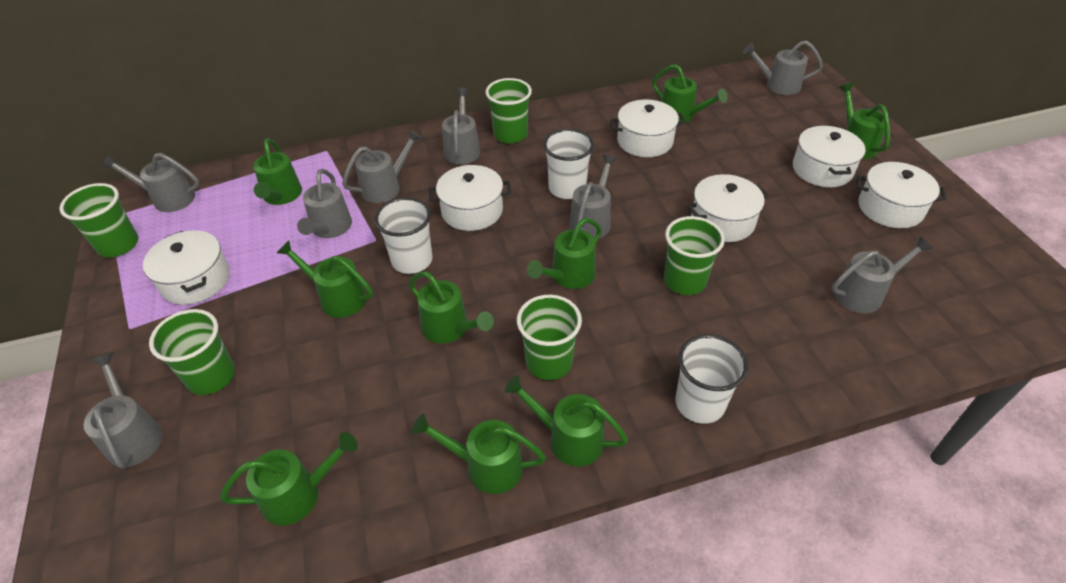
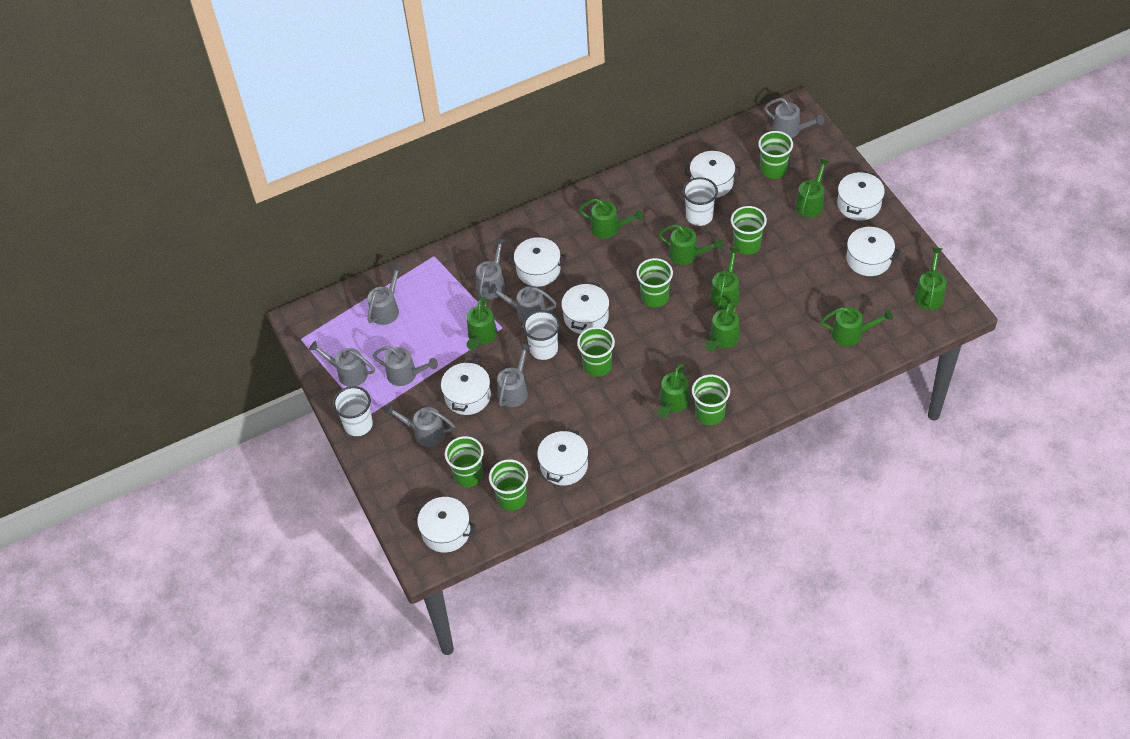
green cup: 5 -> 7
white pot: 6 -> 8

